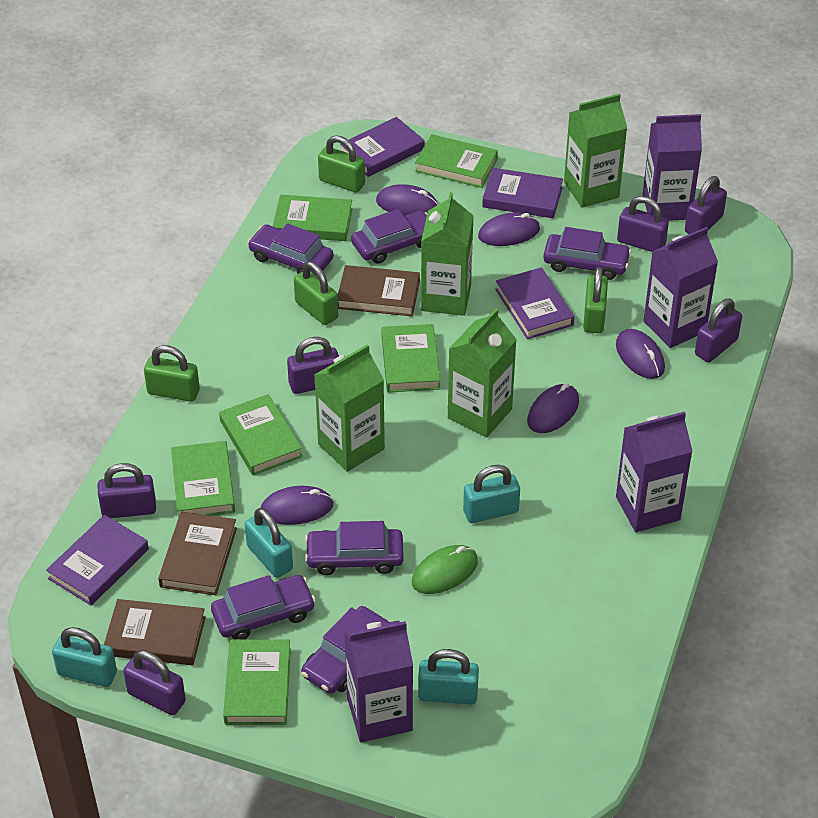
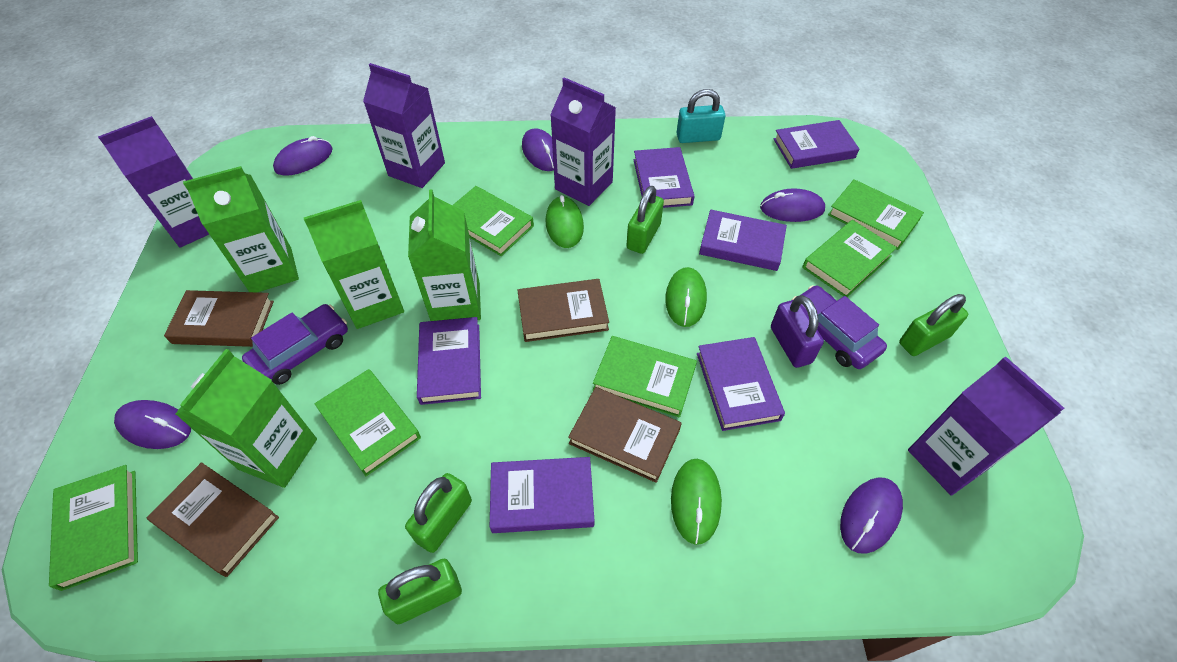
brown book: 3 -> 4
green mouse: 1 -> 3
purple book: 4 -> 6
purple car: 6 -> 2
purple padlock: 6 -> 1
turquoise padlock: 4 -> 1

